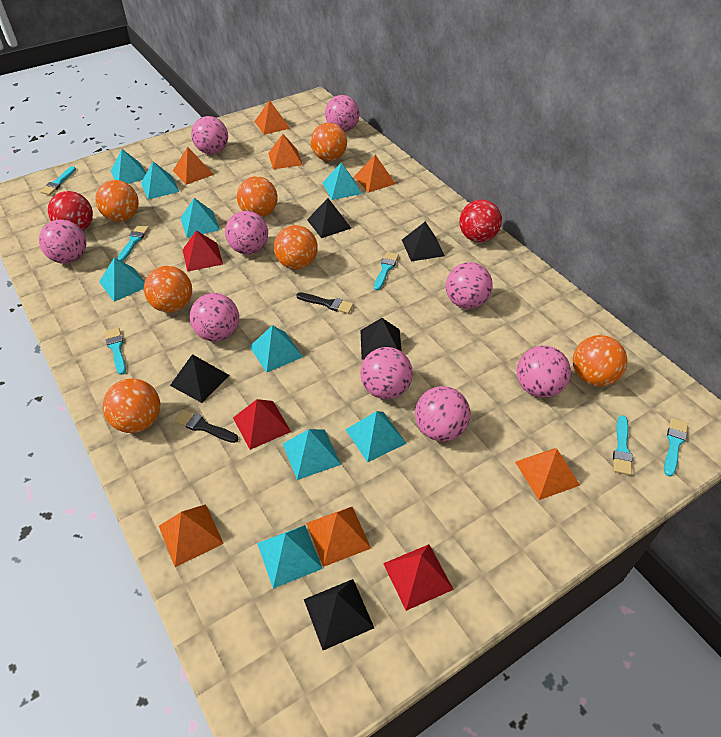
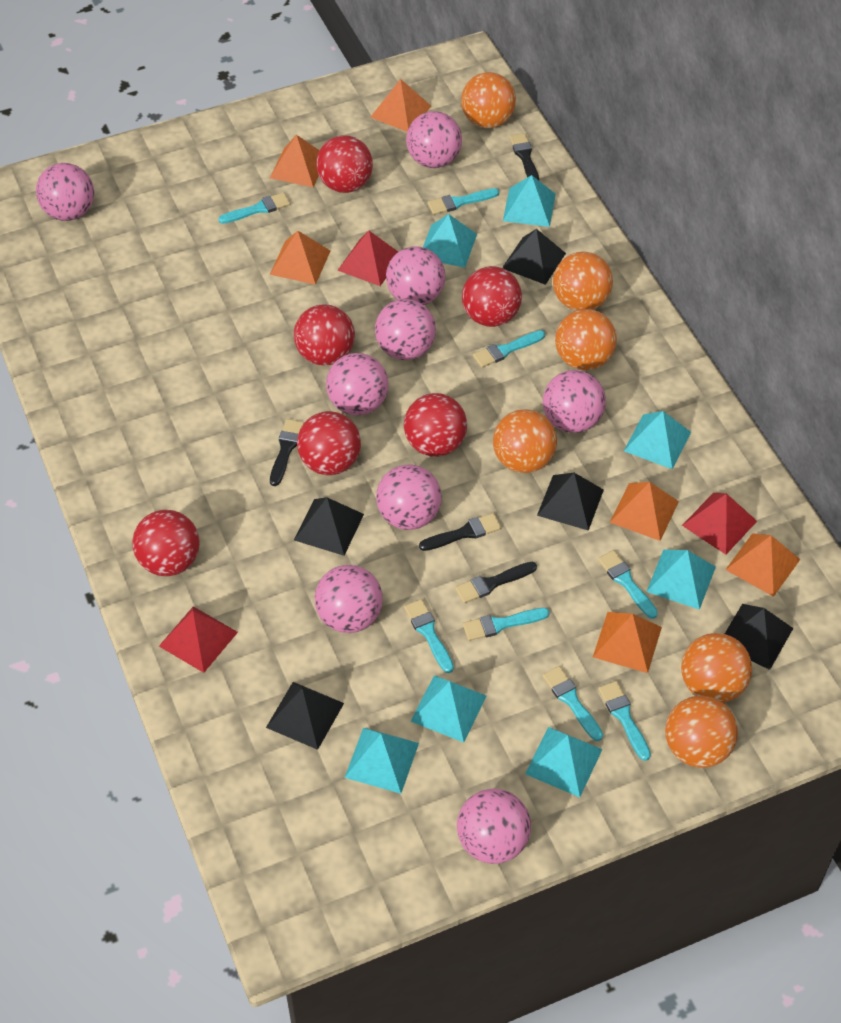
black brush: 2 -> 4
orange ball: 7 -> 6
orange pyramid: 7 -> 6
red ball: 2 -> 6
turquoise brush: 6 -> 8
turquoise pyramid: 9 -> 7

